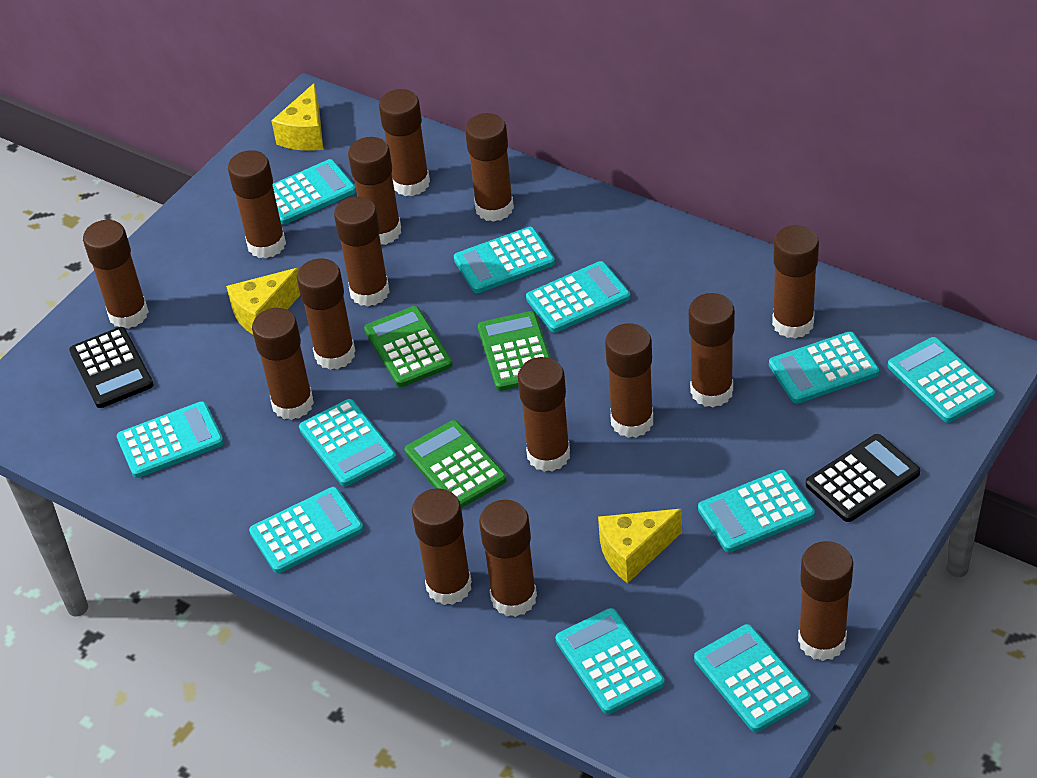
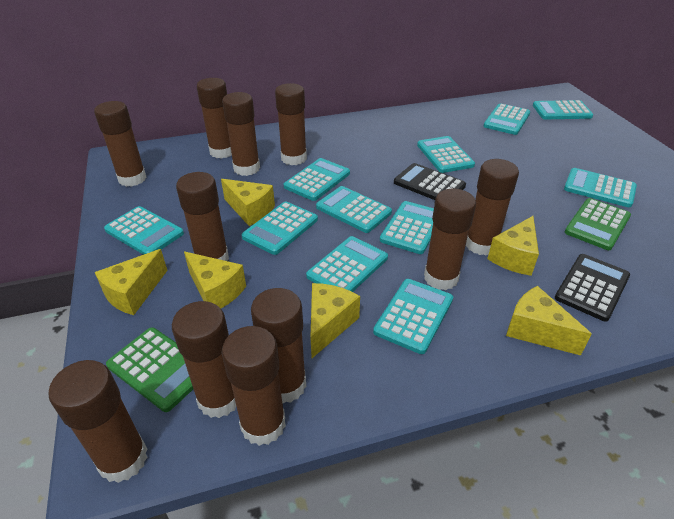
brown glue stick: 15 -> 11
green calculator: 3 -> 2
yellow cheese: 3 -> 6

